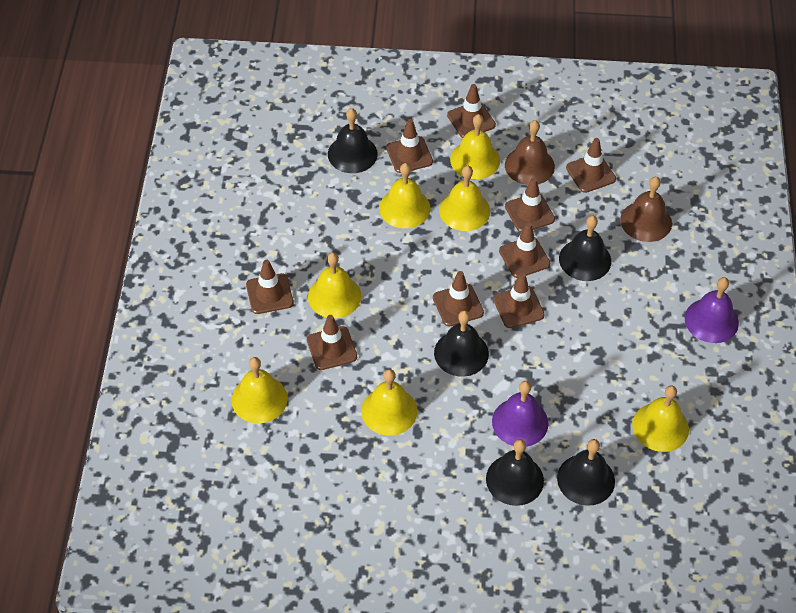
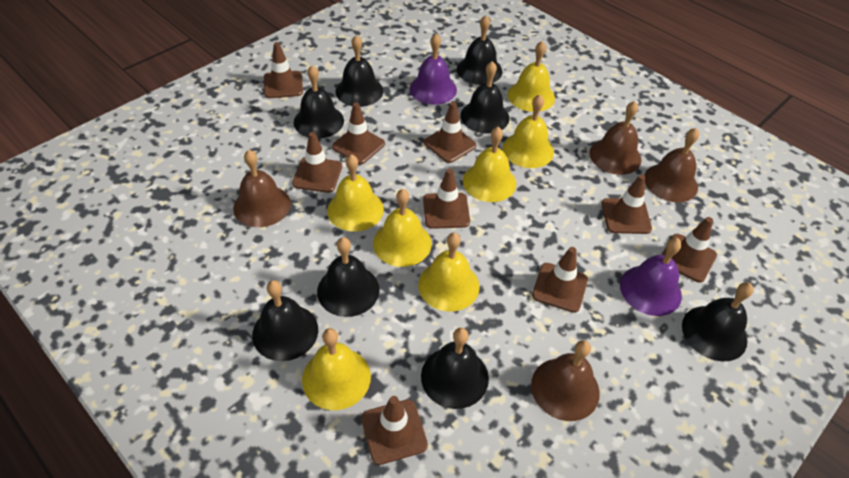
black bell: 5 -> 8
brown bell: 2 -> 4

